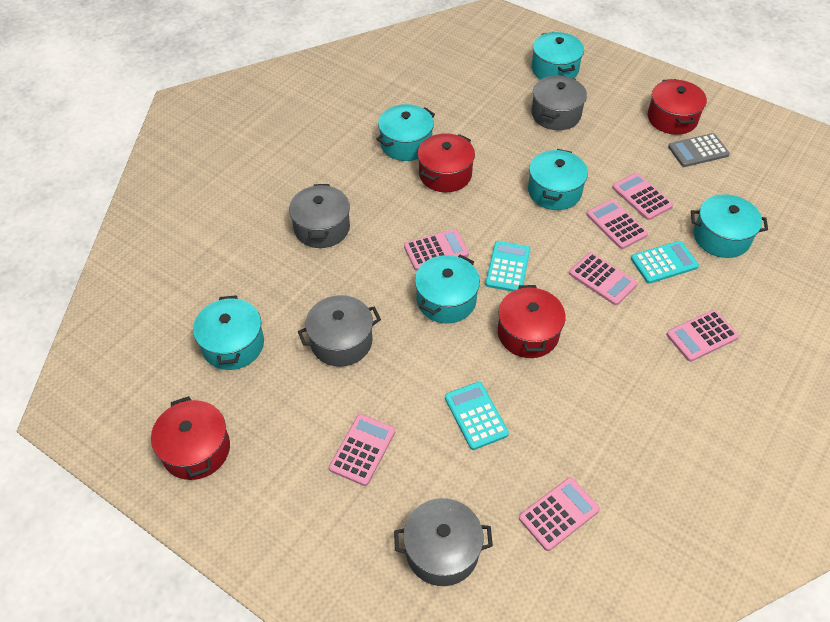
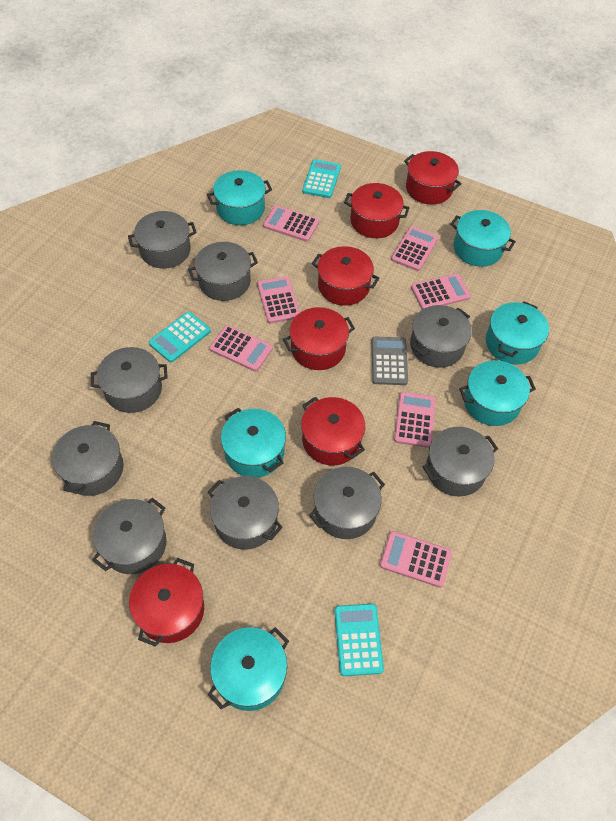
grey pot: 4 -> 9
red pot: 4 -> 6

